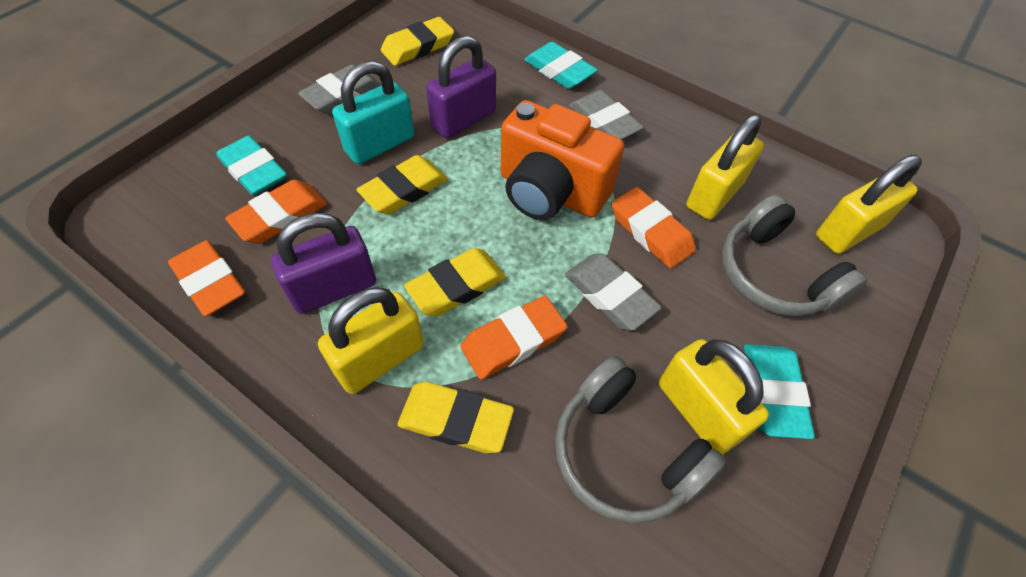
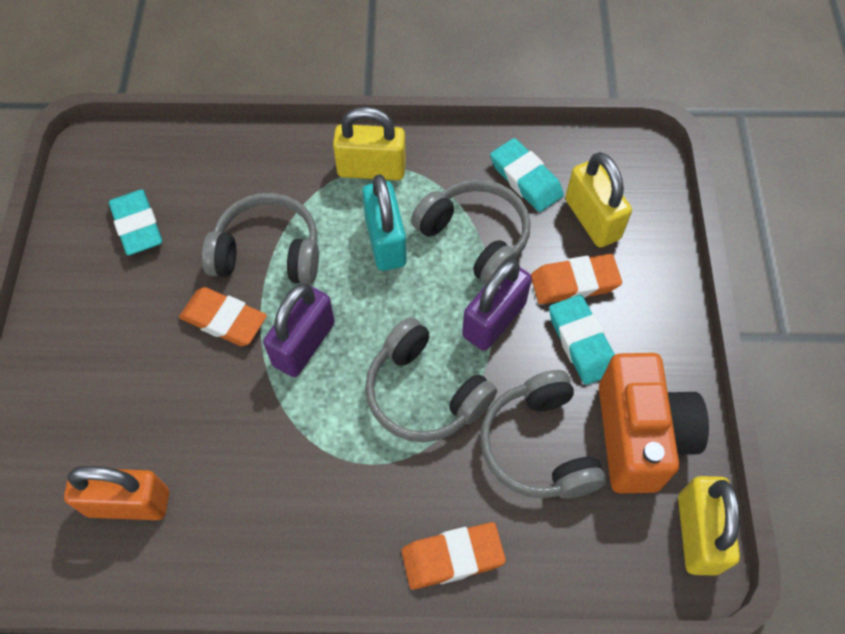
grey eraser: 3 -> 0
grey headphones: 2 -> 4
orange eraser: 4 -> 3
orange padlock: 0 -> 1
yellow eraser: 4 -> 0
yellow padlock: 4 -> 3

